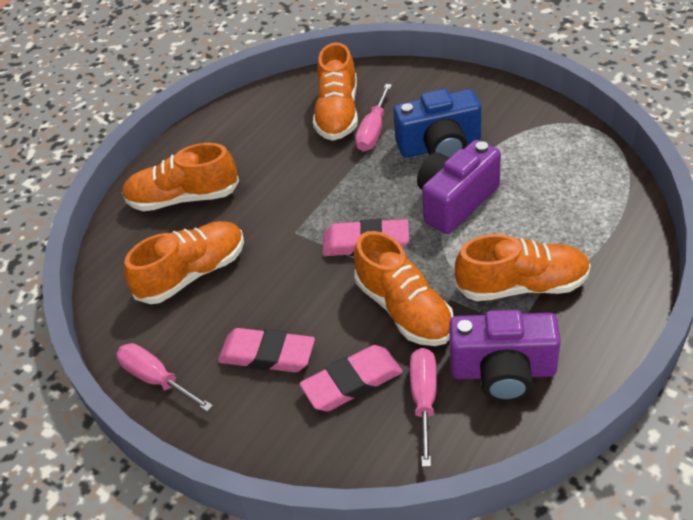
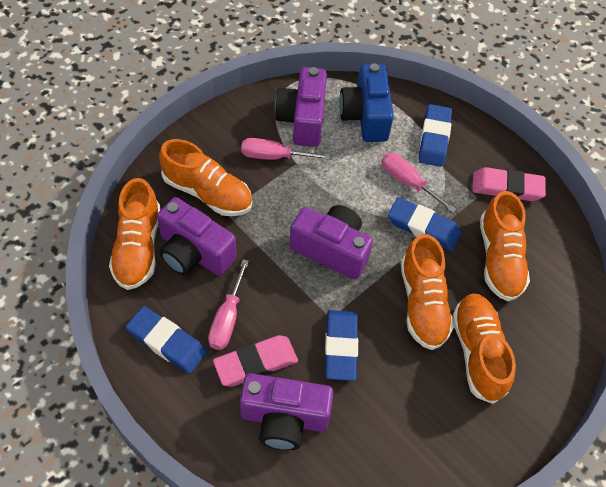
blue eraser: 0 -> 4
pink eraser: 3 -> 2
purple camera: 2 -> 4

